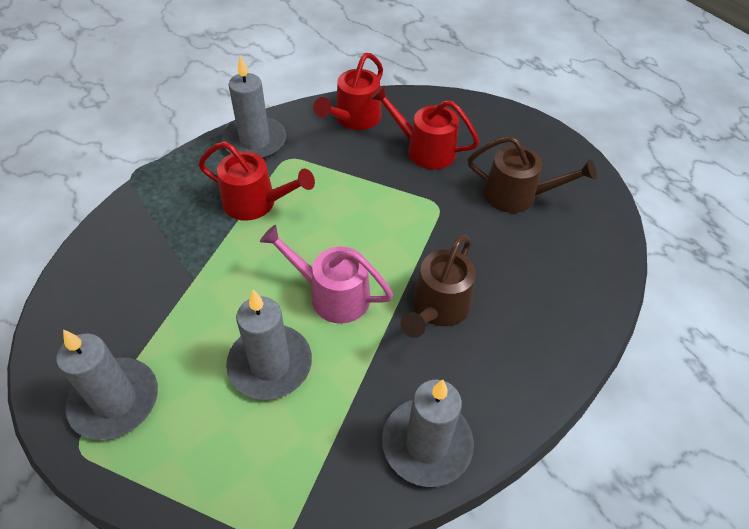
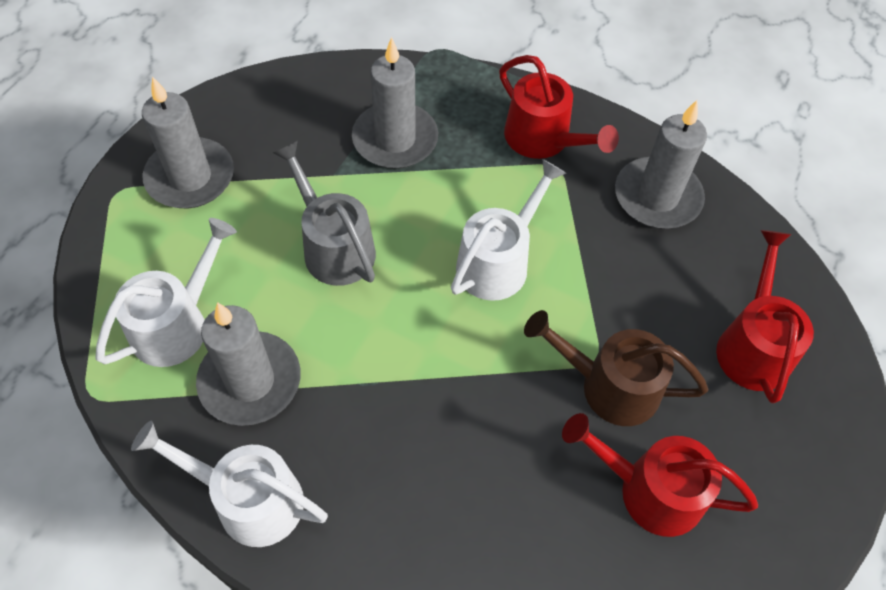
brown watering can: 2 -> 1
grey watering can: 0 -> 1
pink watering can: 1 -> 0
white watering can: 0 -> 3

